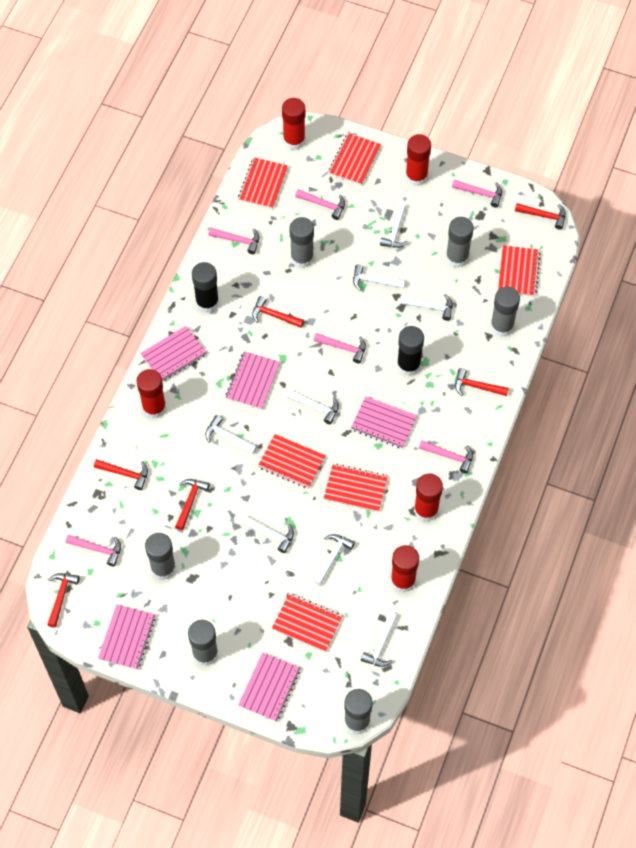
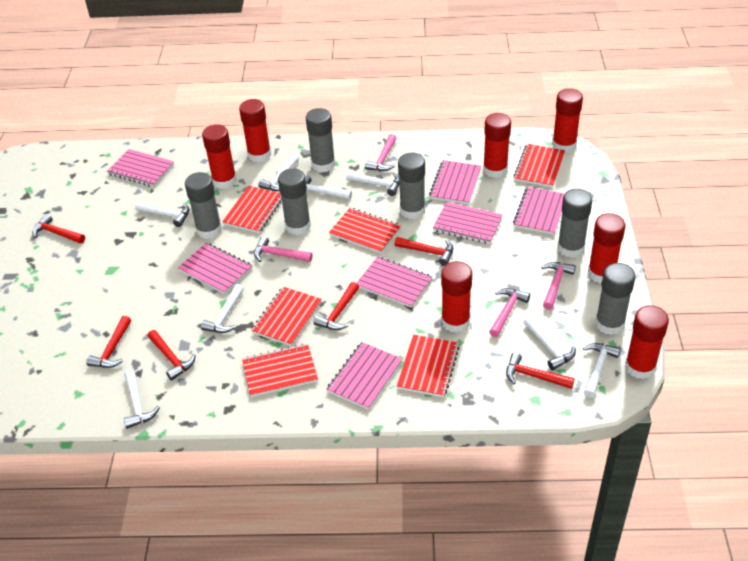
black glue stick: 2 -> 0
pink hammer: 6 -> 4
pink notebook: 5 -> 7
red glue stick: 5 -> 7

